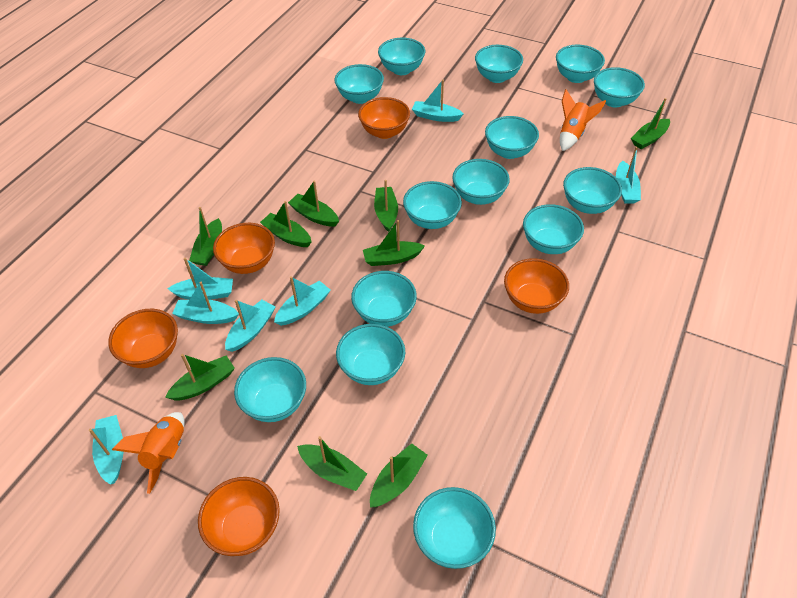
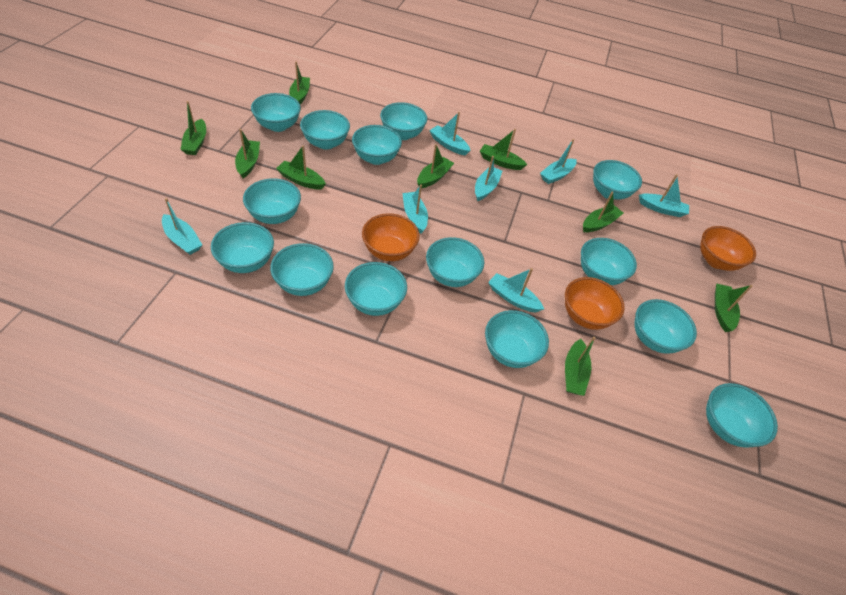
orange bowl: 5 -> 3
orange rocket: 2 -> 0

